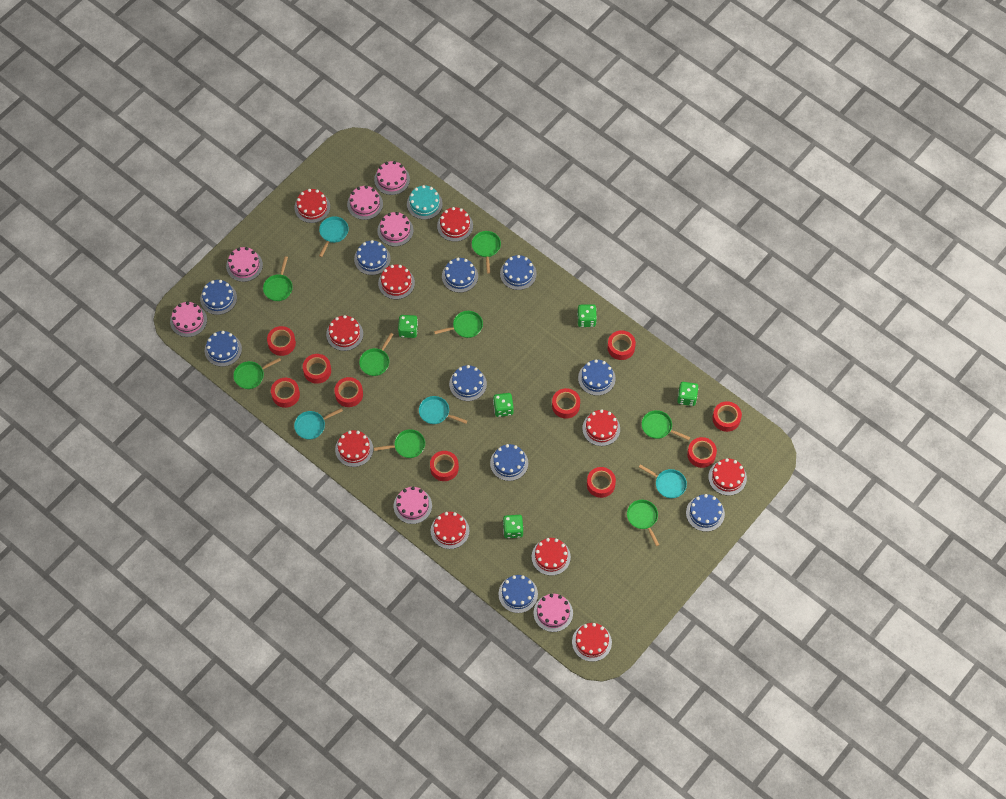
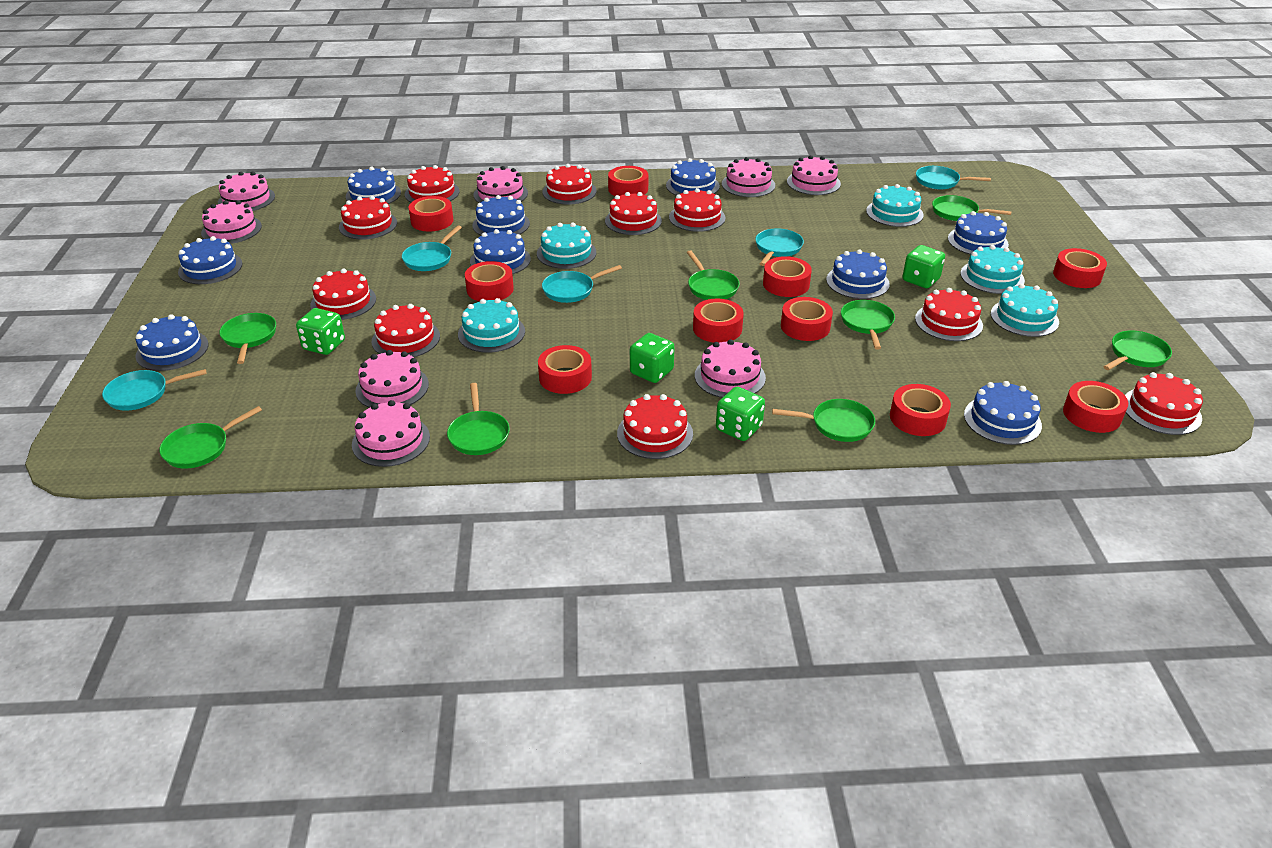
blue cake: 10 -> 9
green dice: 5 -> 4
pink cake: 7 -> 8
turquoise cake: 1 -> 5
turquoise pan: 4 -> 5

